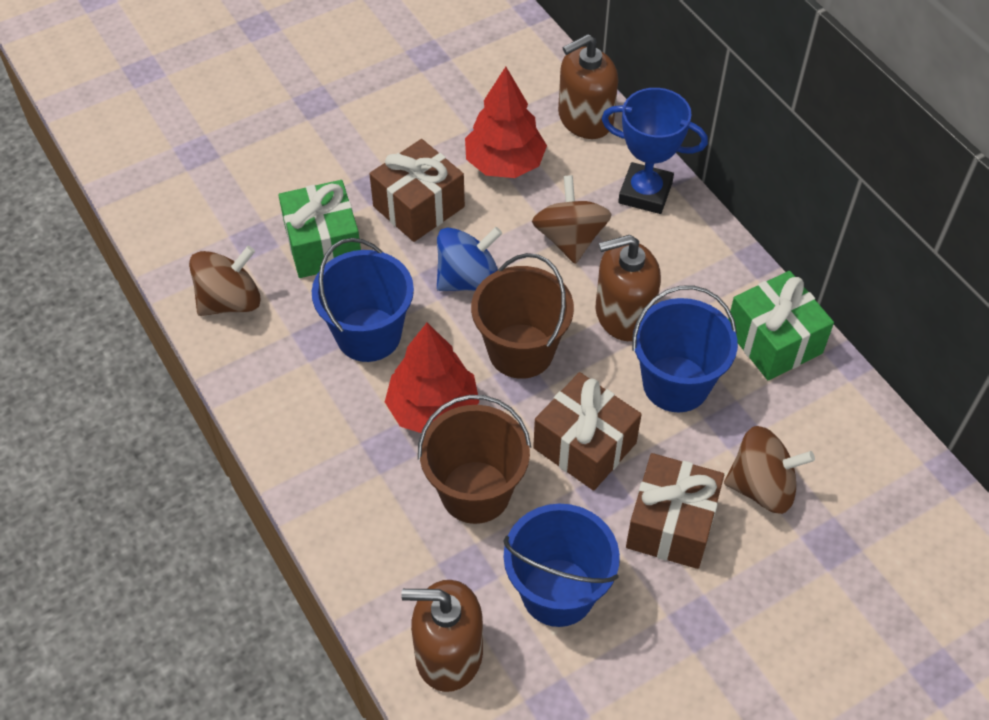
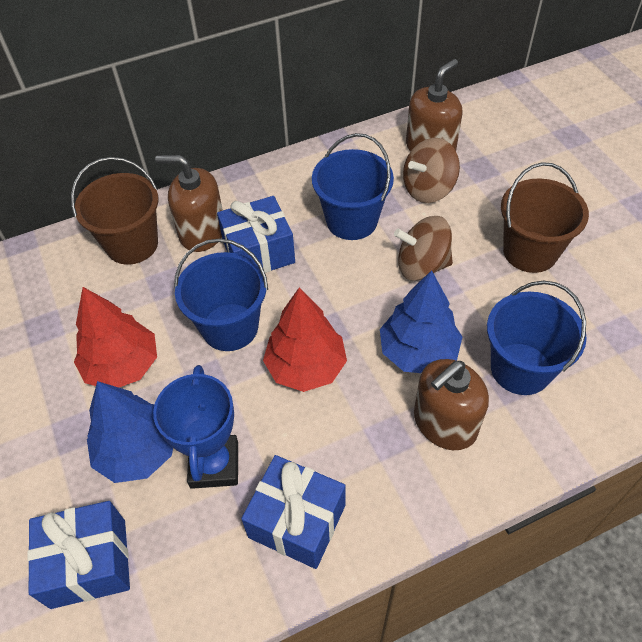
blue gift: 0 -> 3
blue spinning top: 1 -> 0
blue tree: 0 -> 2
brown gift: 3 -> 0
brown spinning top: 3 -> 2
green gift: 2 -> 0

